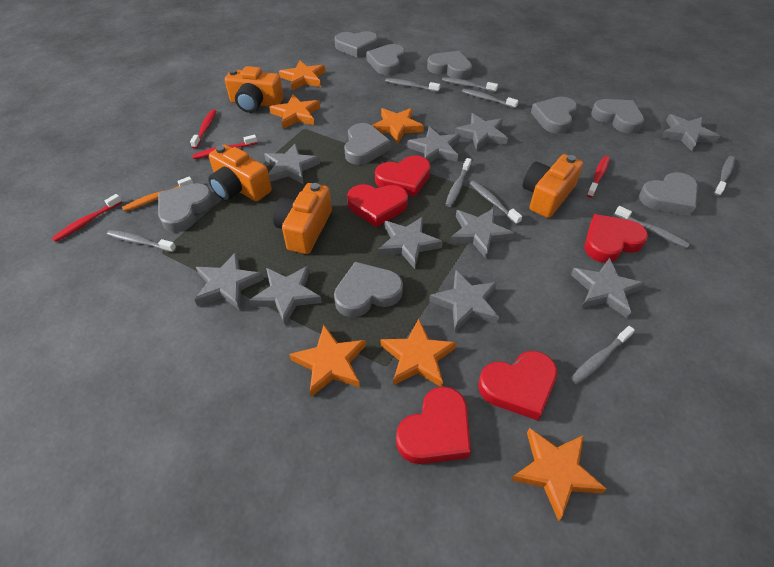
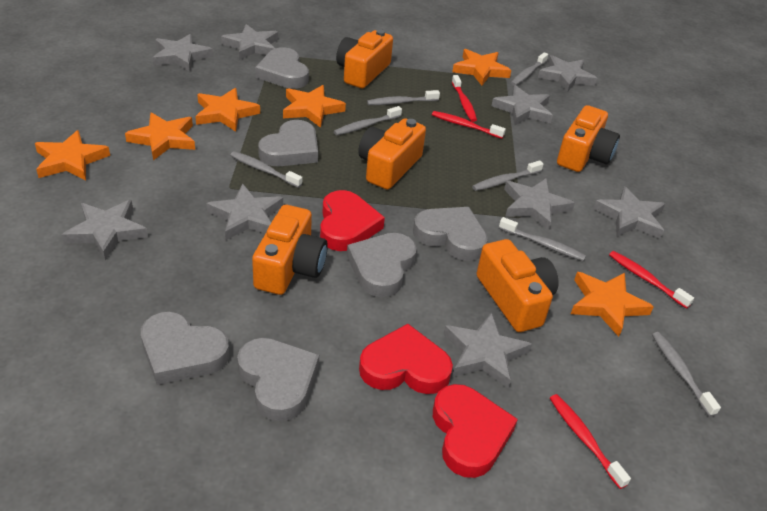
grey heart: 9 -> 6
grey star: 10 -> 9
grey toothbrush: 9 -> 7
orange camera: 4 -> 5
orange toothbrush: 1 -> 0
red heart: 5 -> 3

